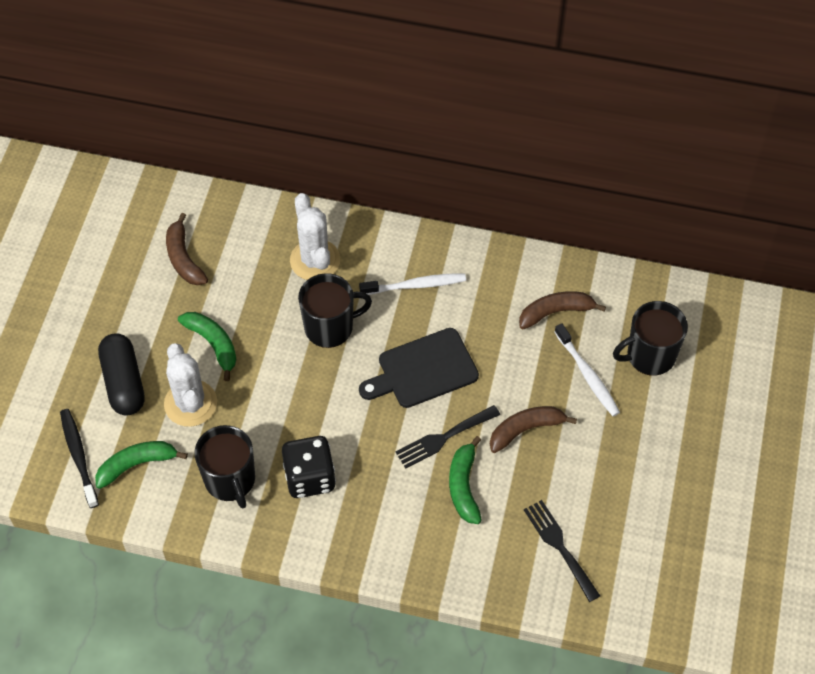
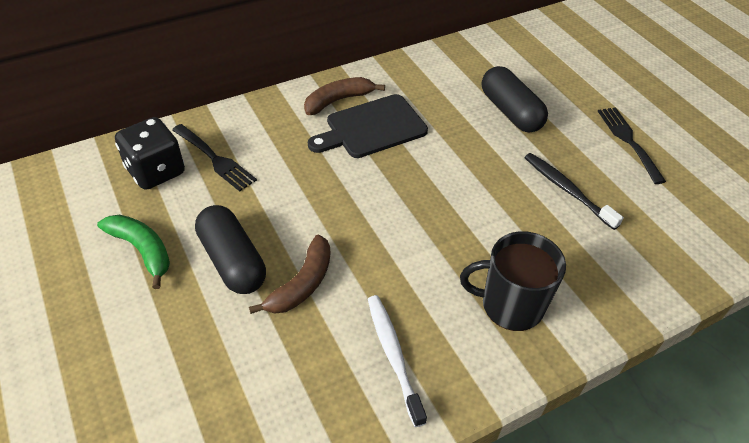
black capsule: 1 -> 2
black mug: 3 -> 1
brown banana: 3 -> 2
green banana: 3 -> 1
white cactus: 2 -> 0
white toothbrush: 2 -> 1

